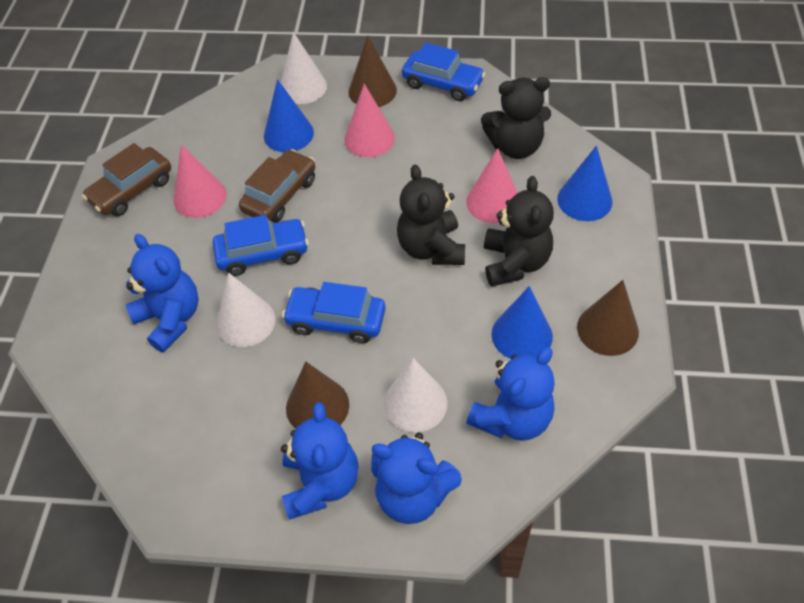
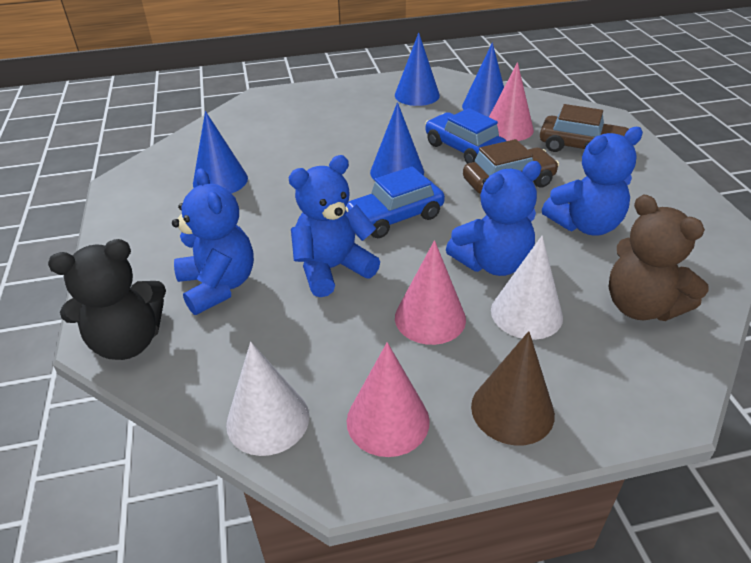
black teddy bear: 3 -> 1
blue car: 3 -> 2
blue cone: 3 -> 4
brown cone: 3 -> 1
brown teddy bear: 0 -> 1
white cone: 3 -> 2

